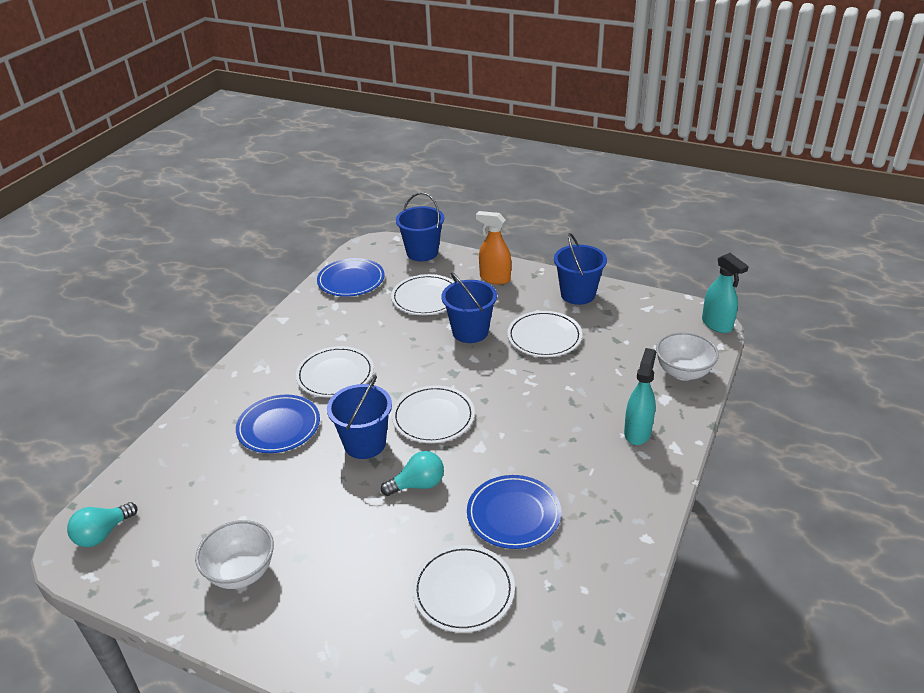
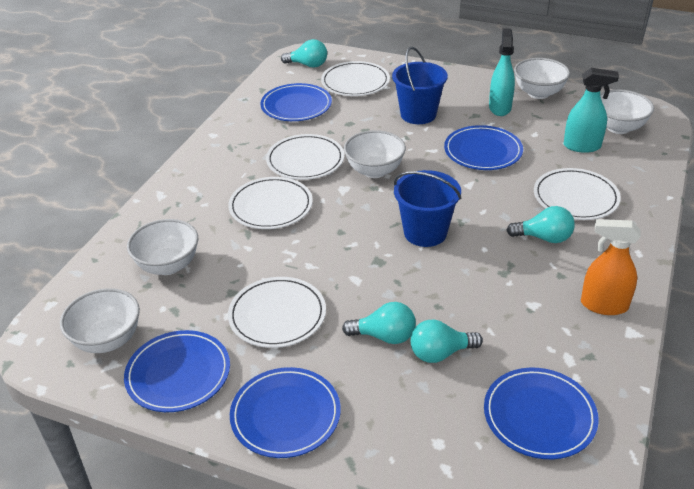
blue bucket: 4 -> 2
blue plate: 3 -> 5
turquoise light bulb: 2 -> 4
white bowl: 2 -> 5

